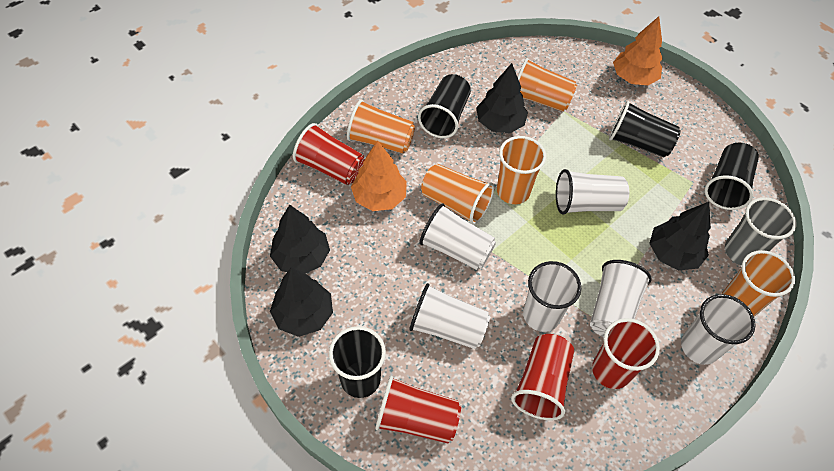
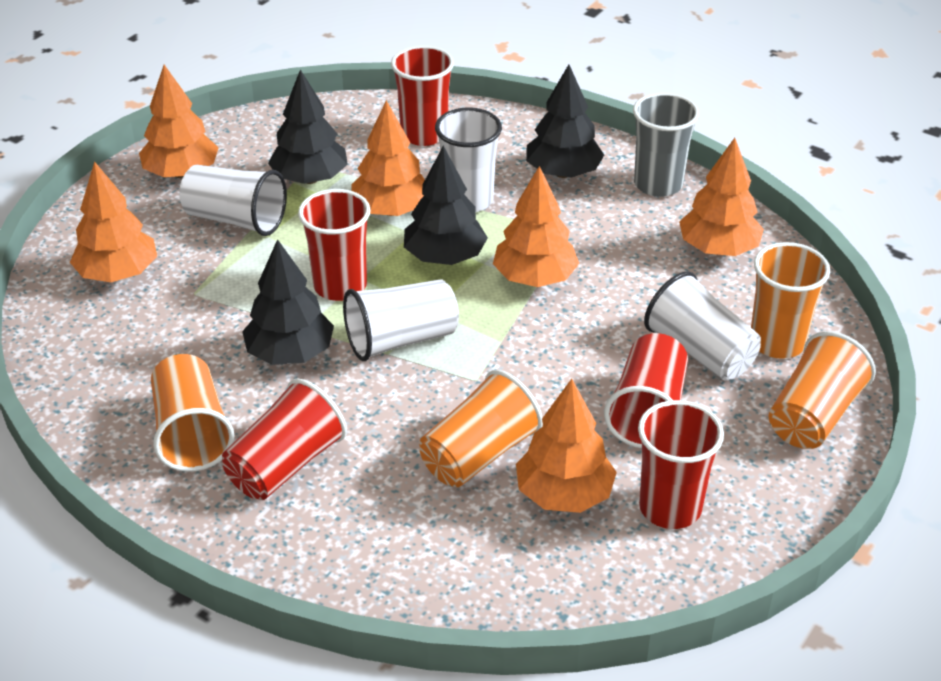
black cup: 4 -> 0
orange cup: 5 -> 4
orange tree: 2 -> 6
red cup: 4 -> 5
white cup: 6 -> 4

